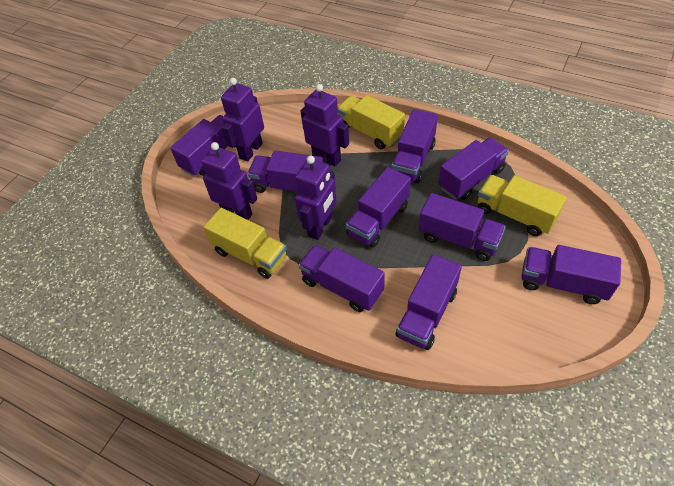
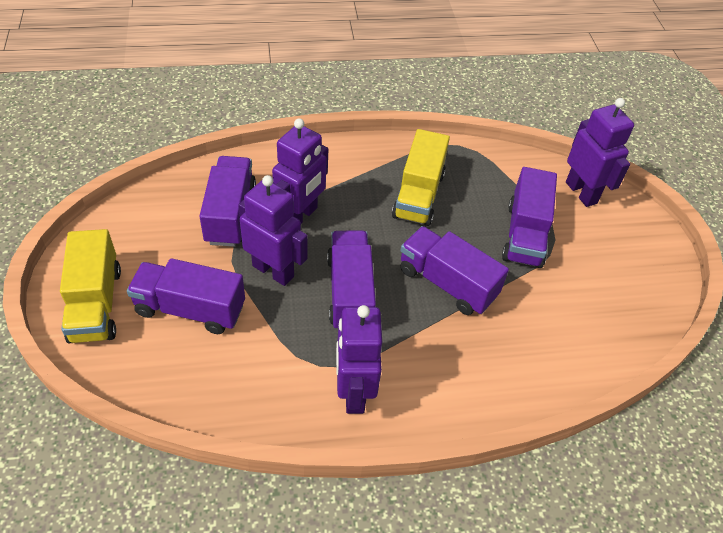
purple truck: 9 -> 5
yellow truck: 3 -> 2

